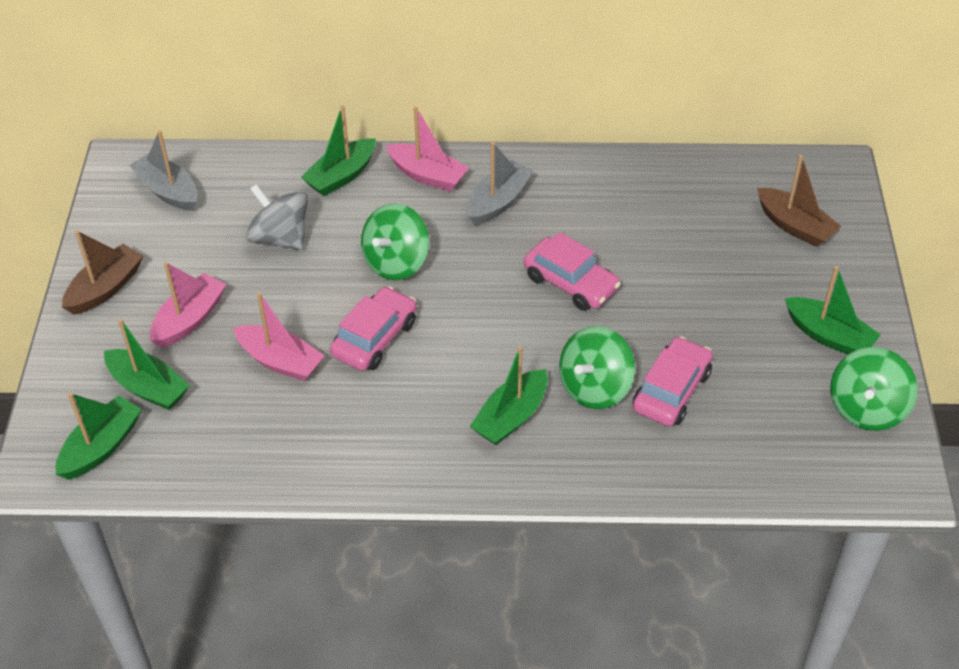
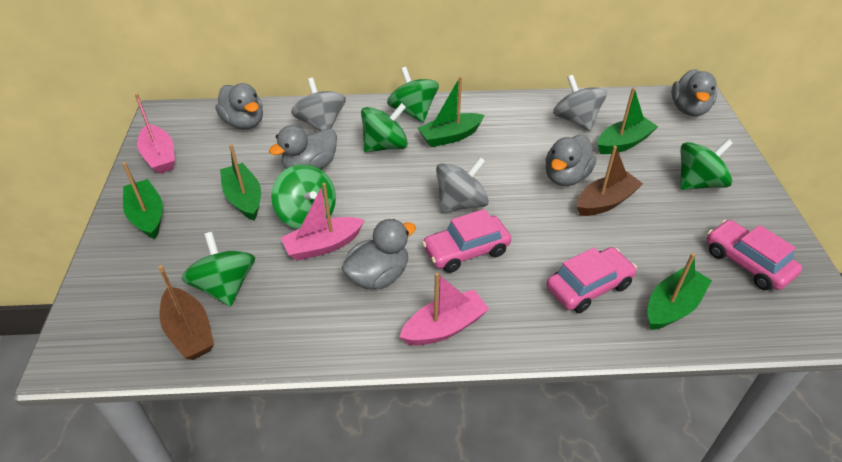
green spinning top: 3 -> 5
grey boat: 2 -> 0
grey duck: 0 -> 5
grey spinning top: 1 -> 3

